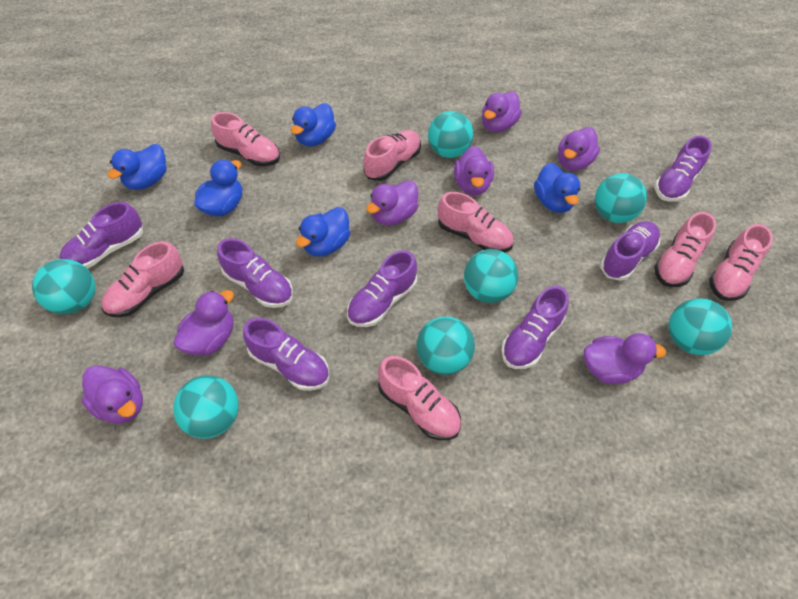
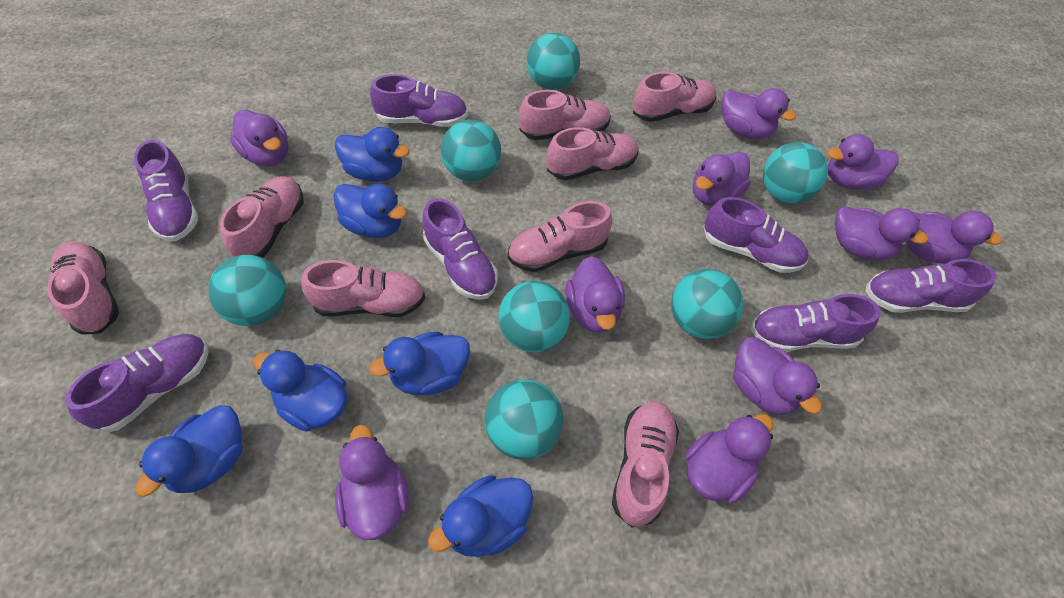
blue duck: 5 -> 6
pink shoe: 7 -> 8
purple duck: 7 -> 10

